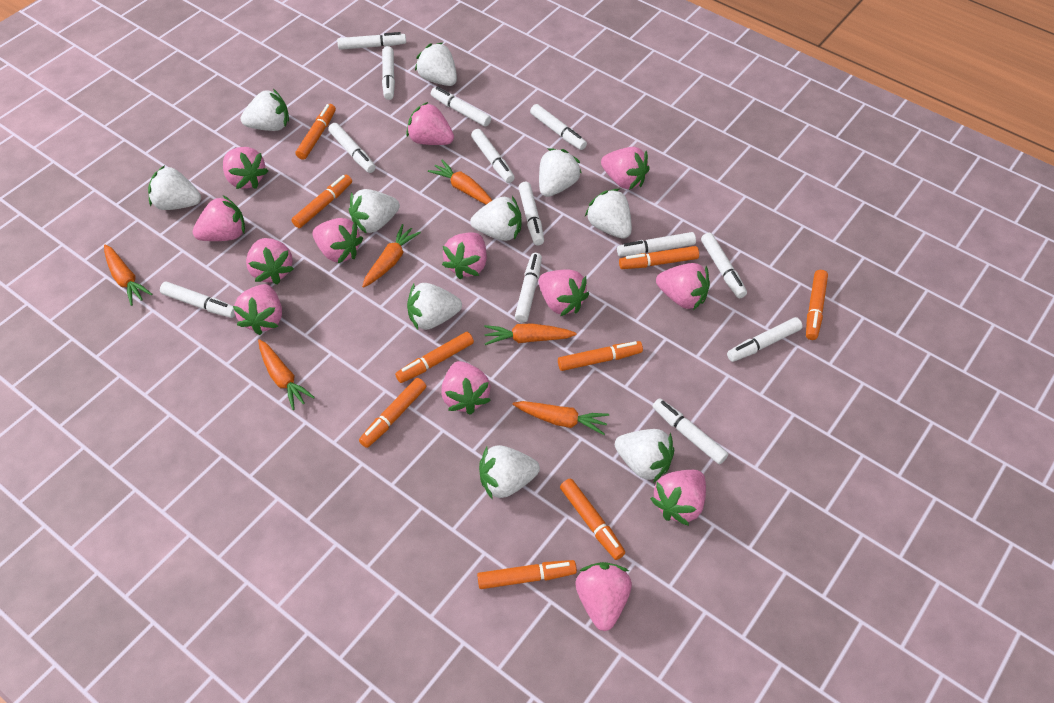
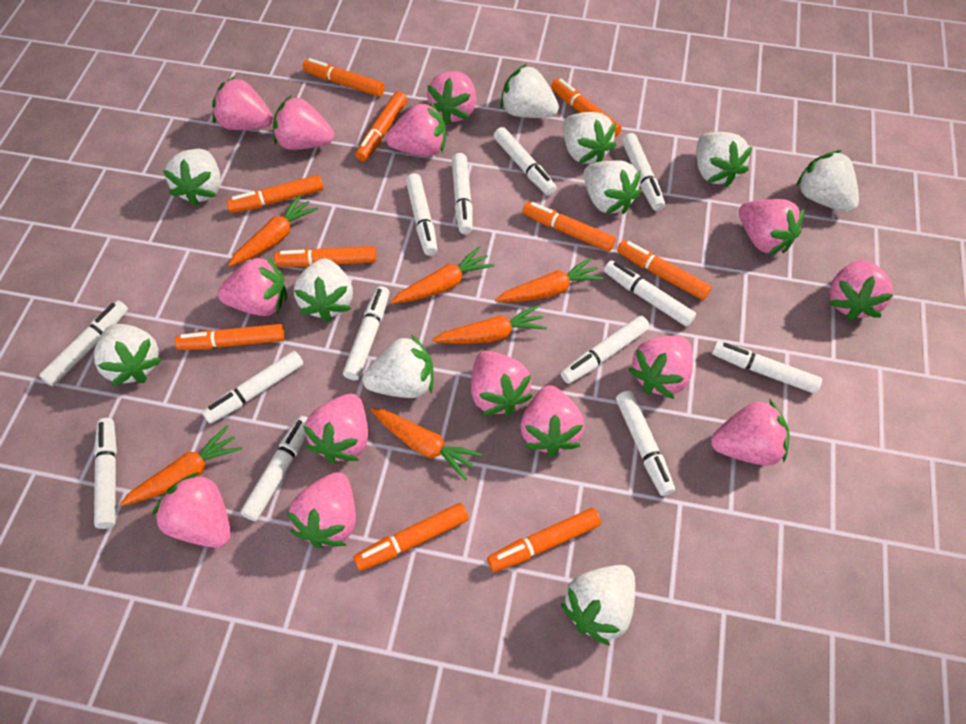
orange marker: 9 -> 10
pink strawberry: 13 -> 14

